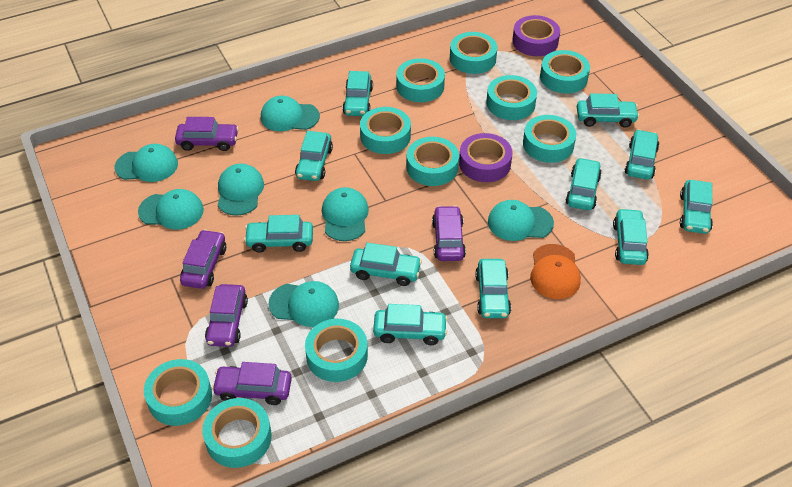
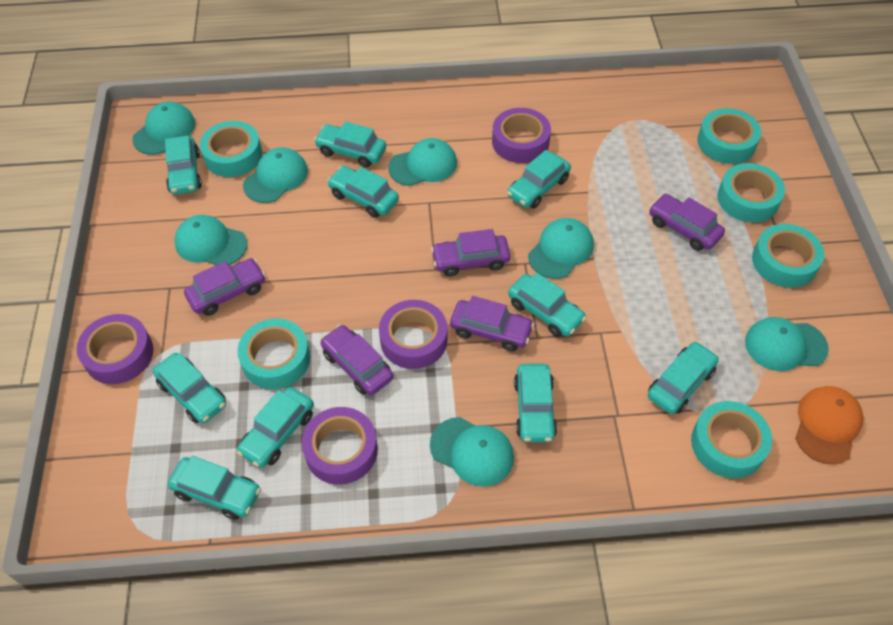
purple tape: 2 -> 4
turquoise car: 11 -> 10
turquoise tape: 10 -> 6

